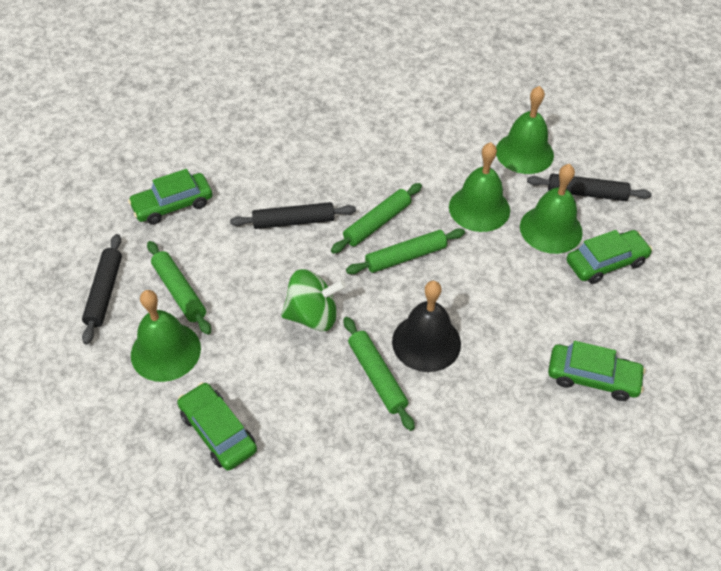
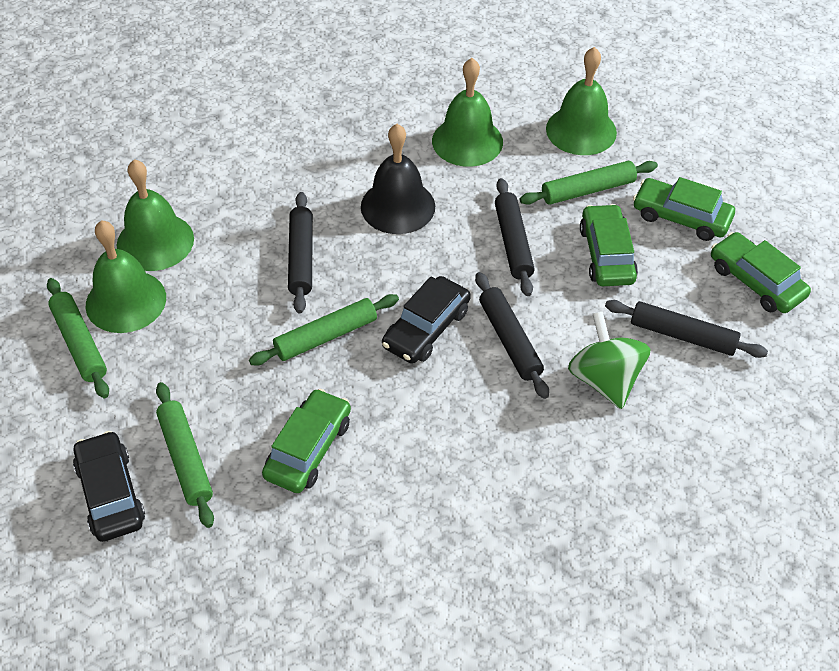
black car: 0 -> 2
black rolling pin: 3 -> 4

